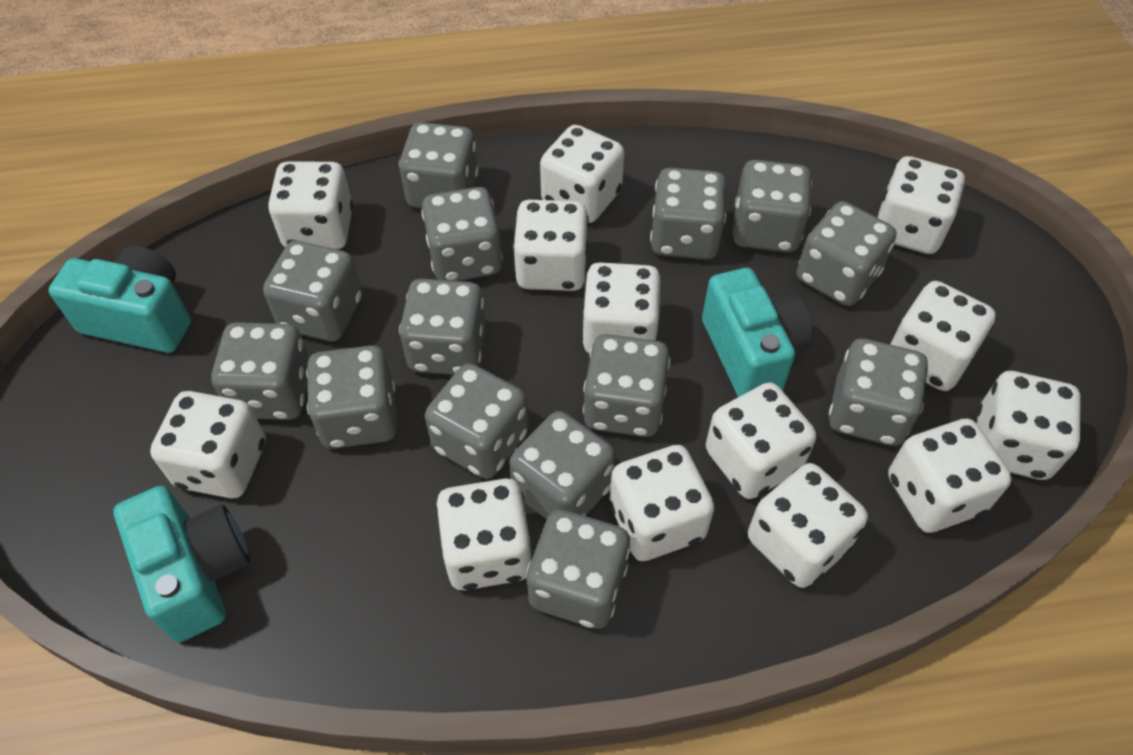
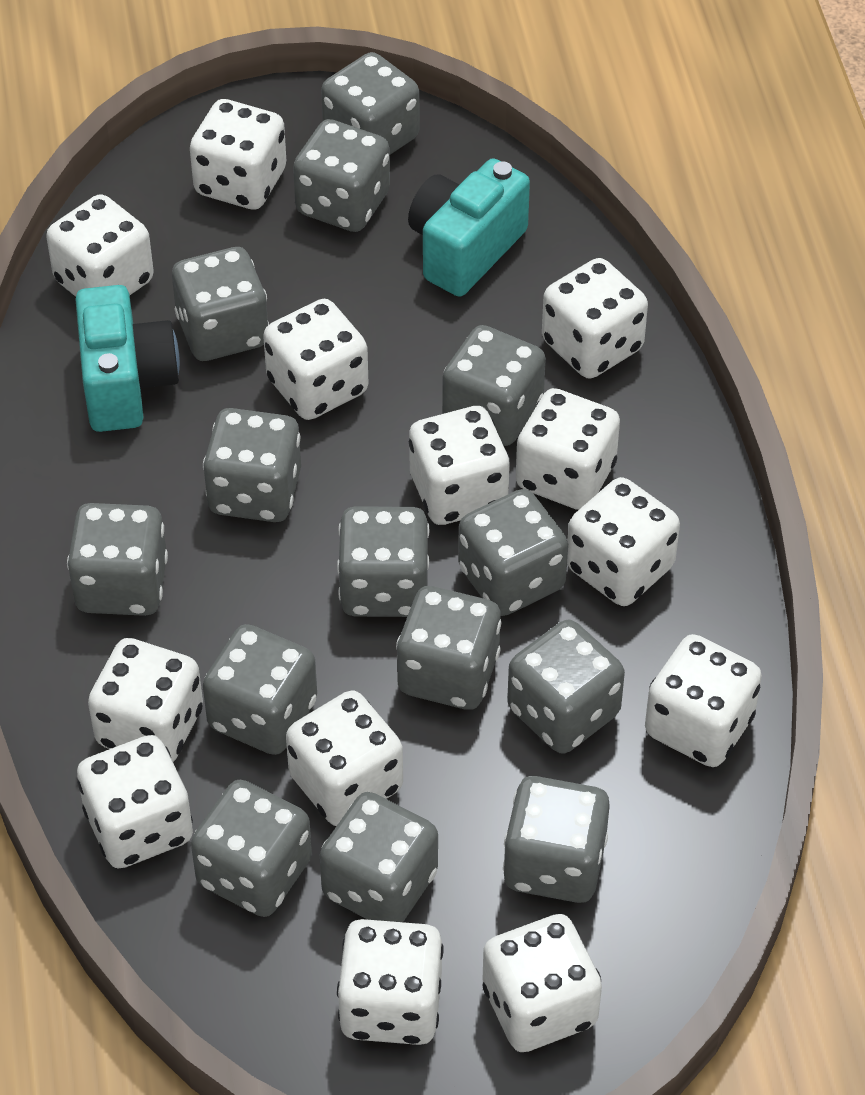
turquoise camera: 3 -> 2

